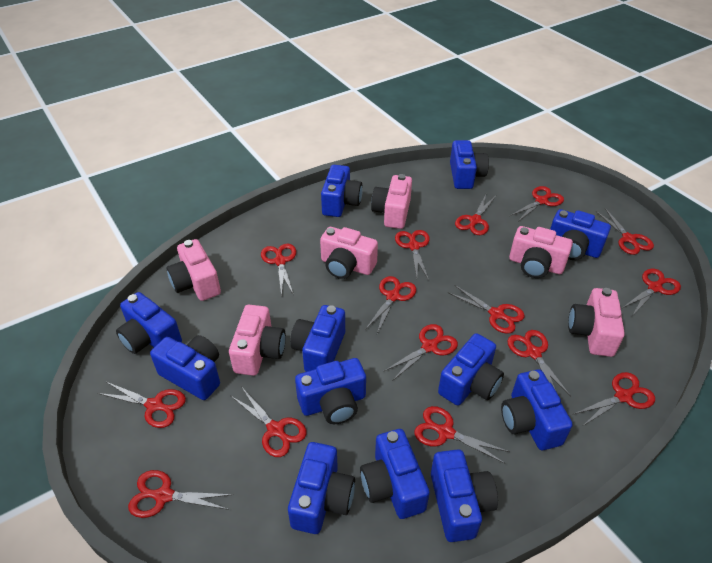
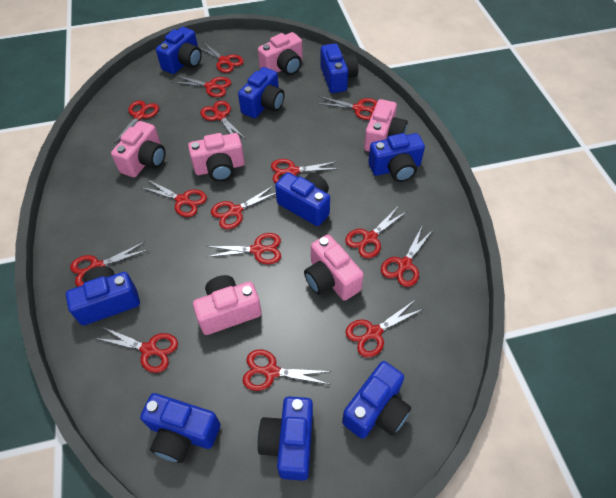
blue camera: 12 -> 9

